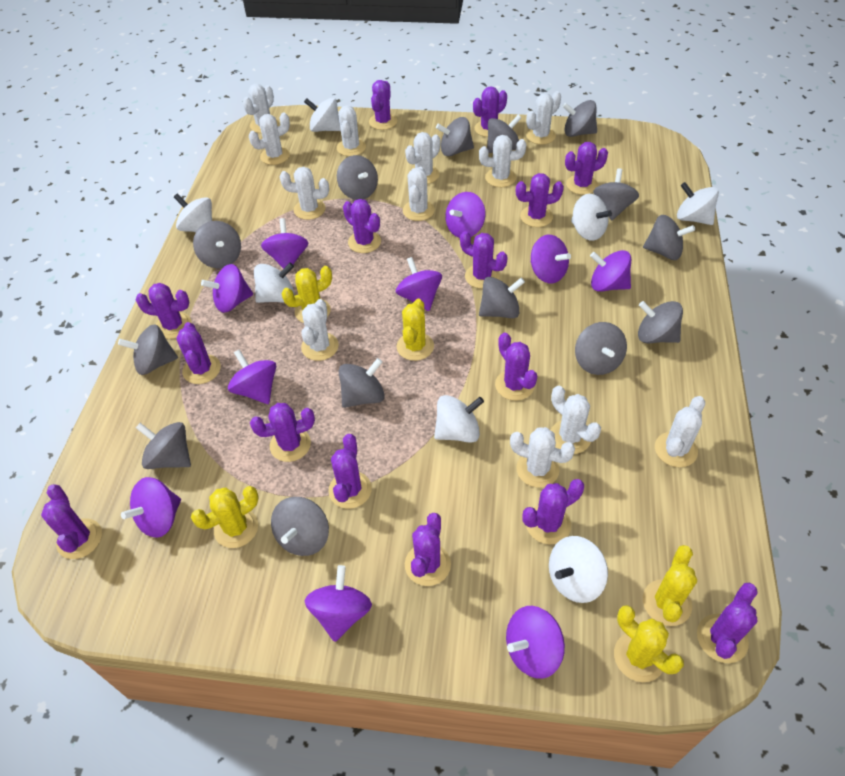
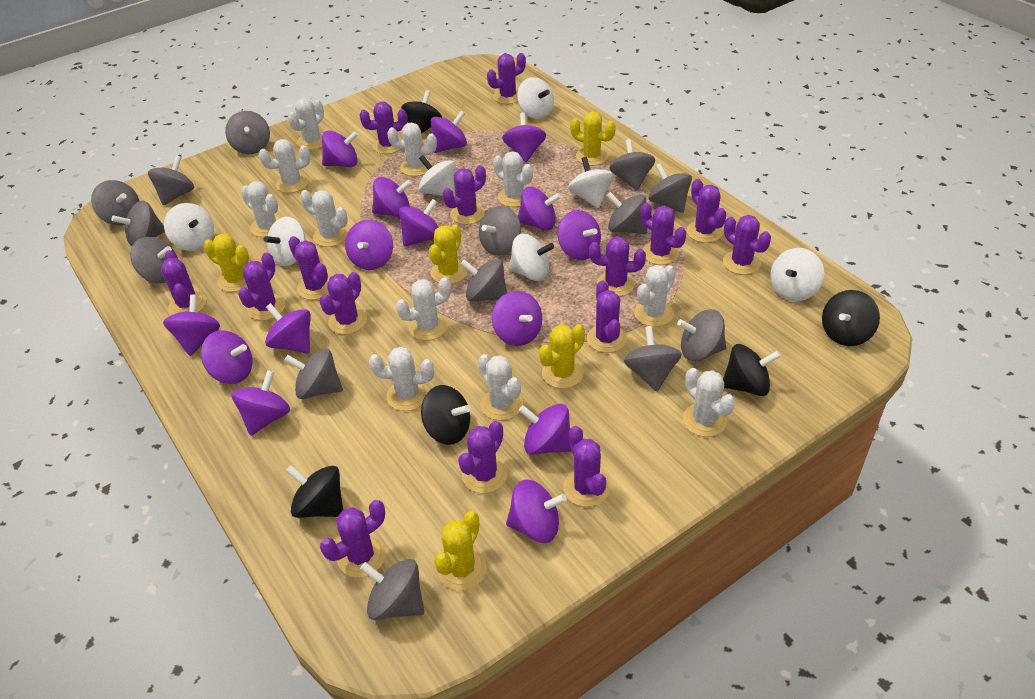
black spinning top: 0 -> 5
purple spinning top: 10 -> 15
white cactus: 12 -> 11

